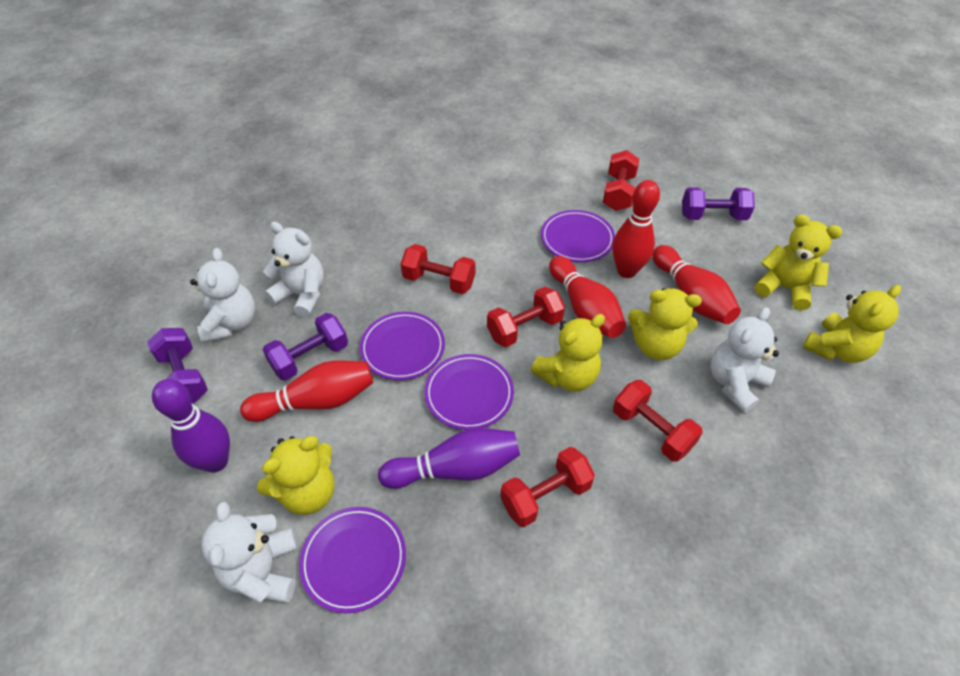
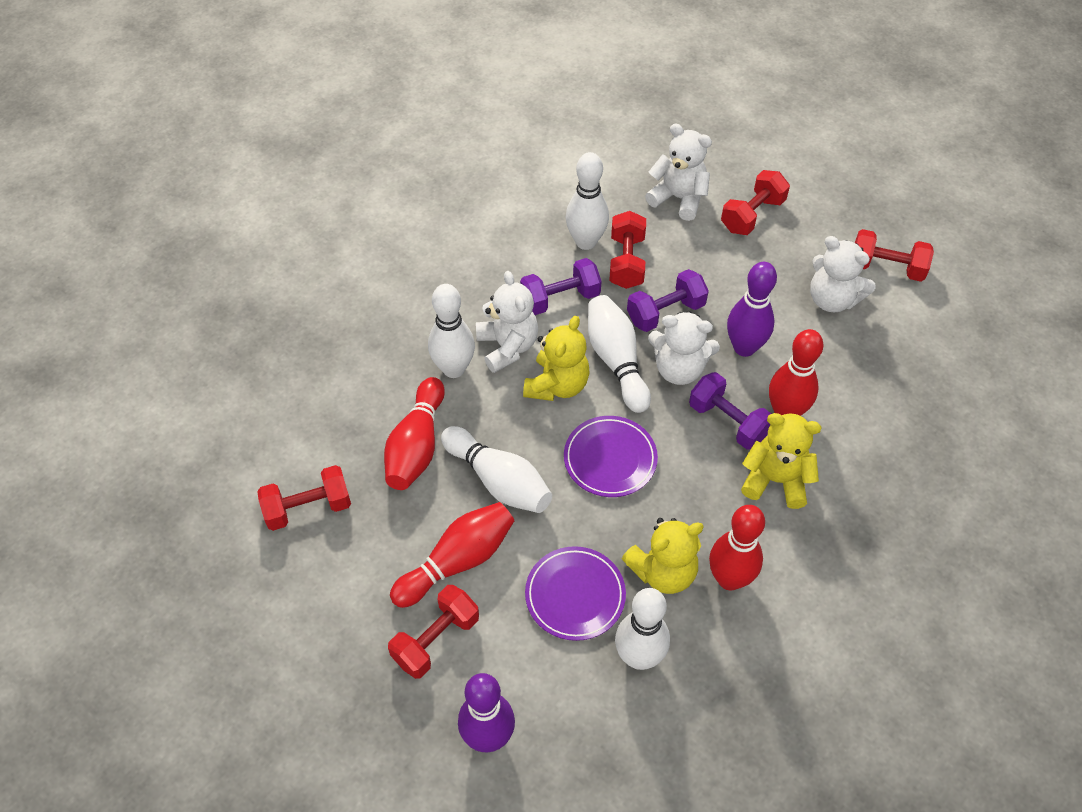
purple plate: 4 -> 2
white bowling pin: 0 -> 5
yellow teddy bear: 5 -> 3

